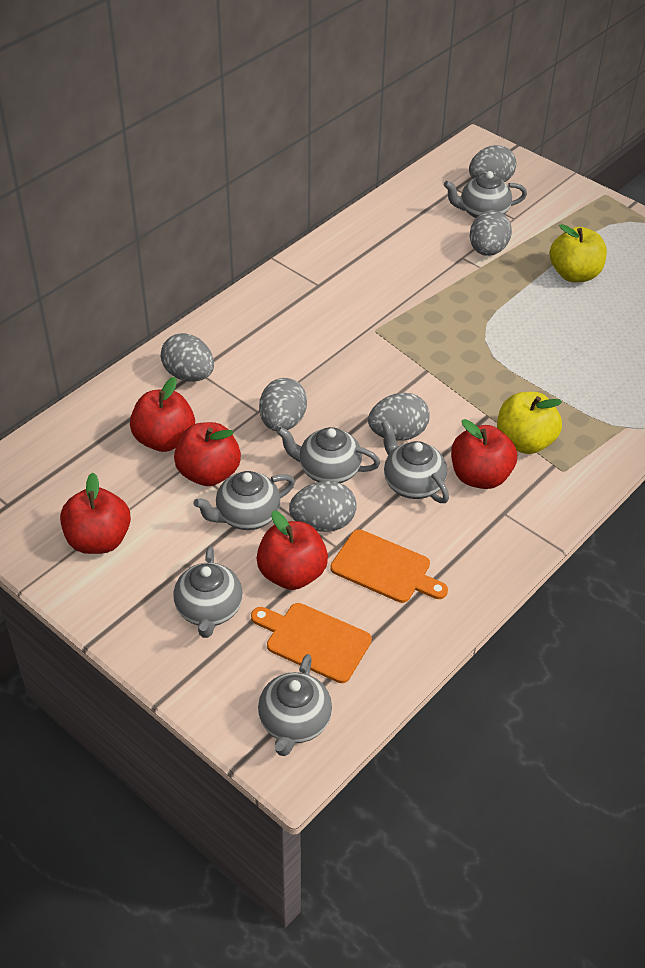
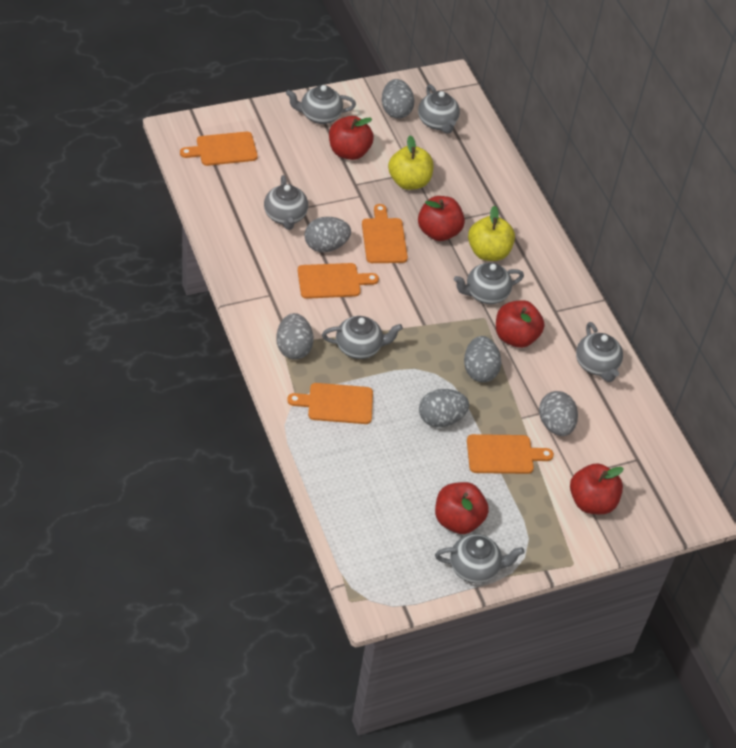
grey teapot: 6 -> 7
orange cutting board: 2 -> 5

